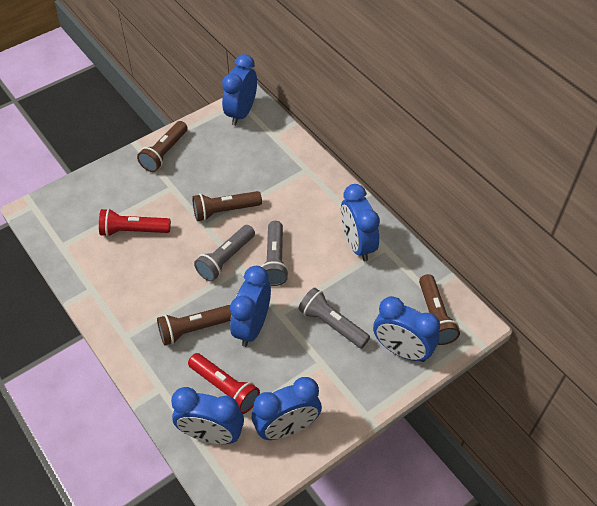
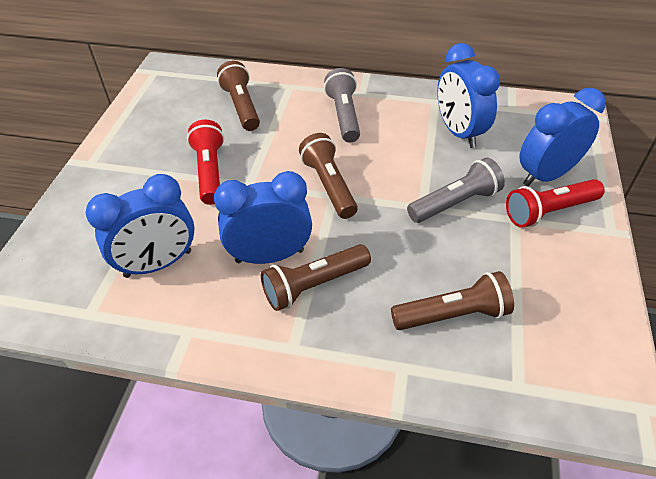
blue clock: 6 -> 4
grey flashlight: 3 -> 2

